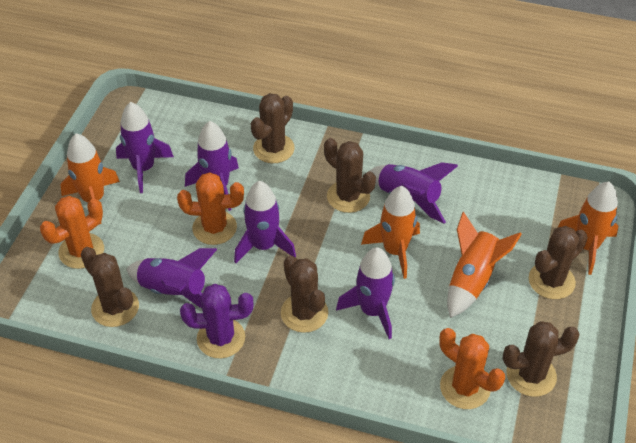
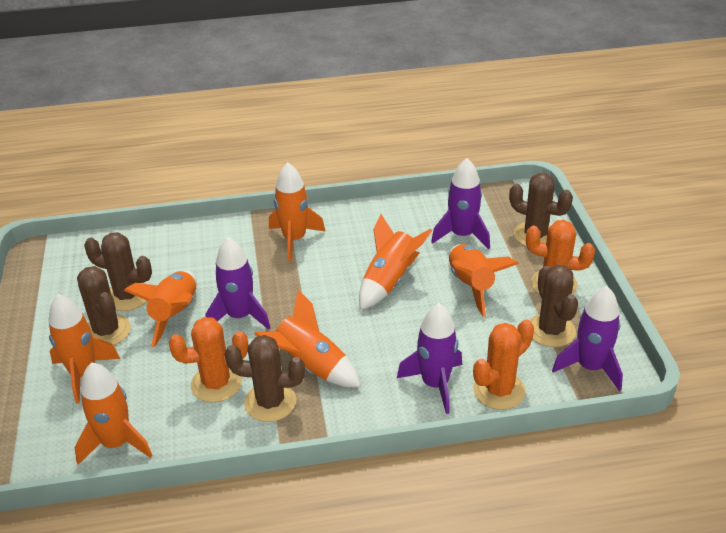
brown cactus: 6 -> 5
orange rocket: 4 -> 7
purple cactus: 1 -> 0
purple rocket: 6 -> 4

